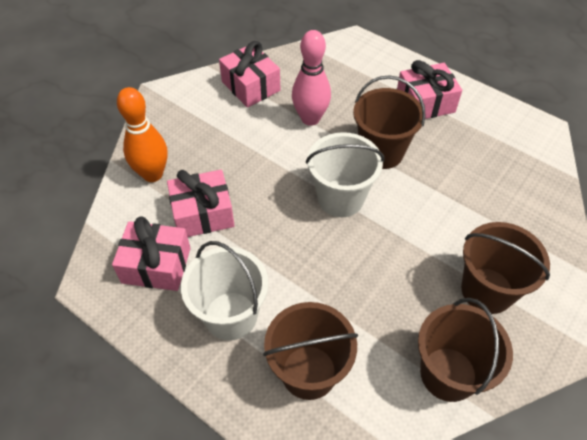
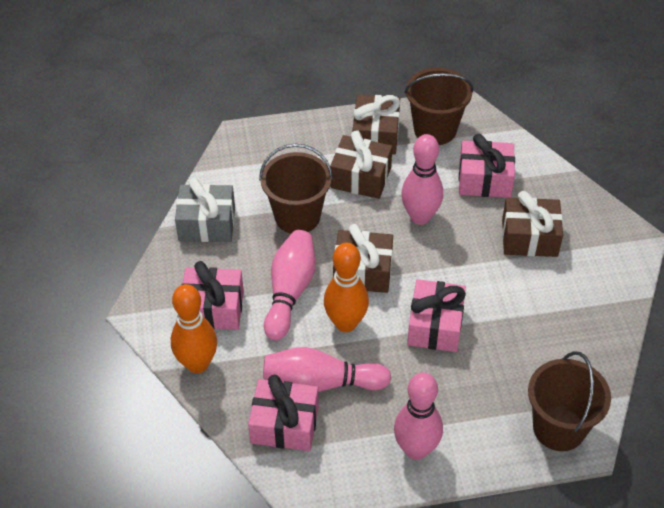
brown bucket: 4 -> 3
brown gift: 0 -> 4
grey gift: 0 -> 1
orange bowling pin: 1 -> 2
pink bowling pin: 1 -> 4
white bucket: 2 -> 0

